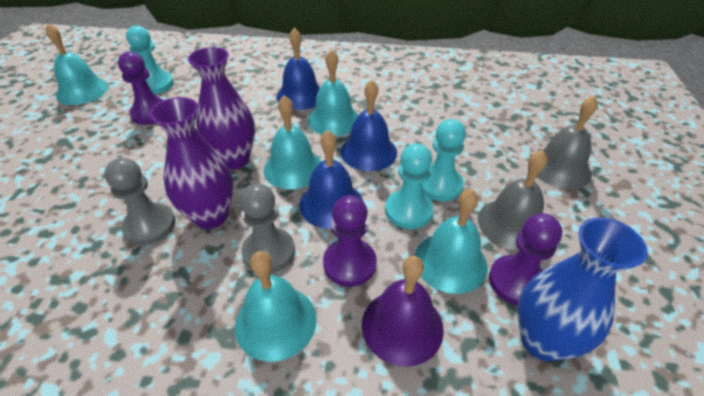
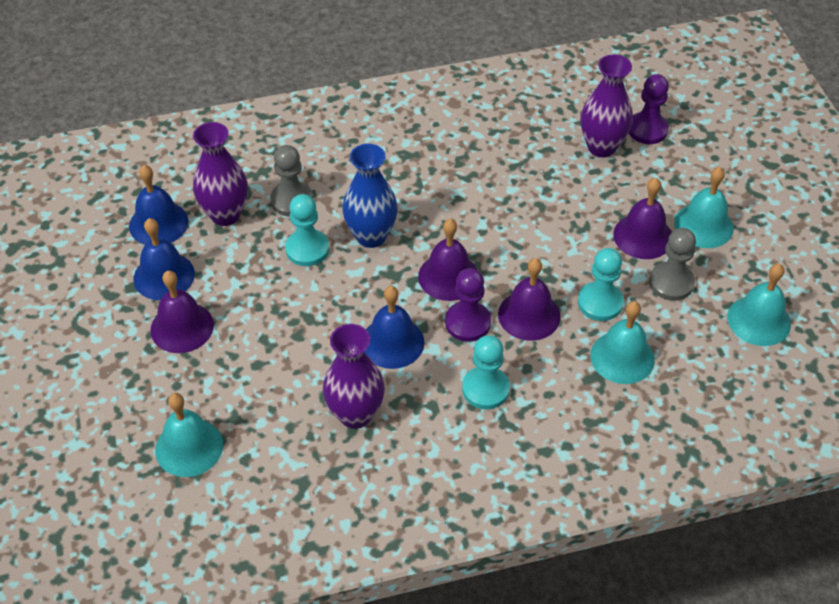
grey bell: 2 -> 0
purple bell: 1 -> 4
purple pawn: 3 -> 2
purple vase: 2 -> 3
turquoise bell: 5 -> 4

